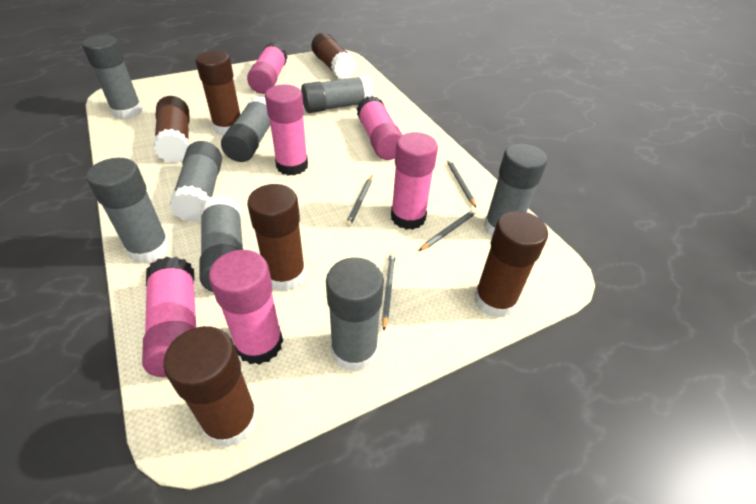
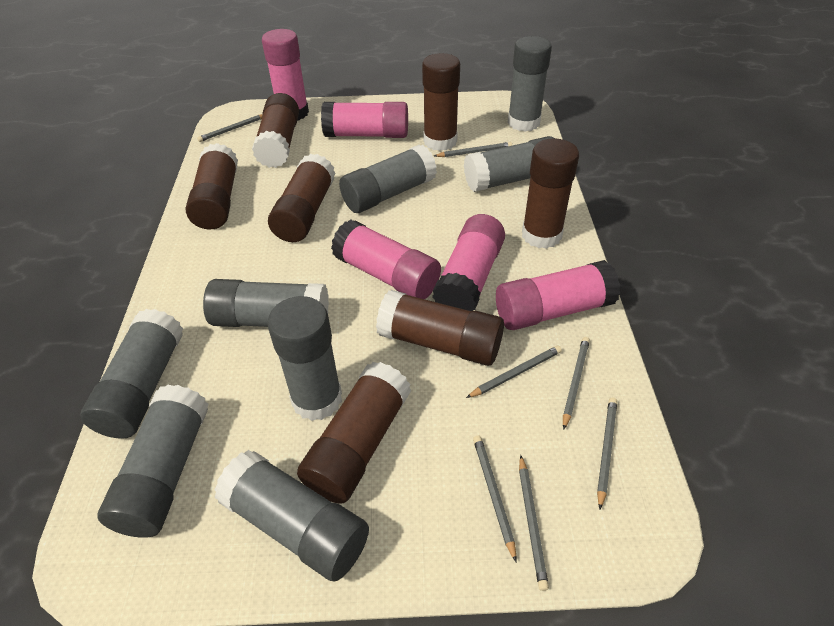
brown glue stick: 6 -> 7
grey pencil: 4 -> 7
pink glue stick: 6 -> 5

